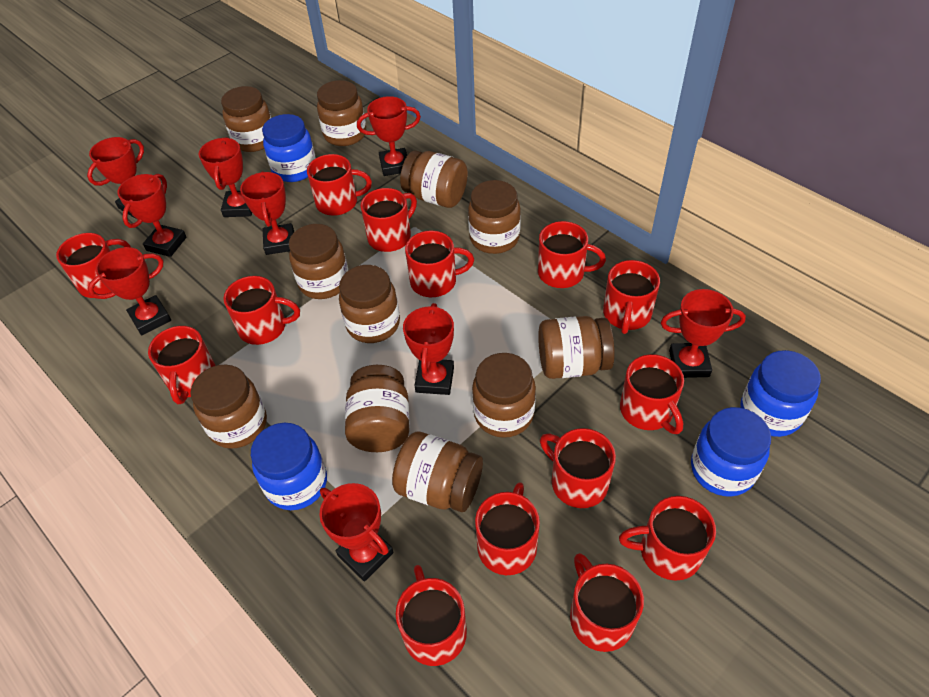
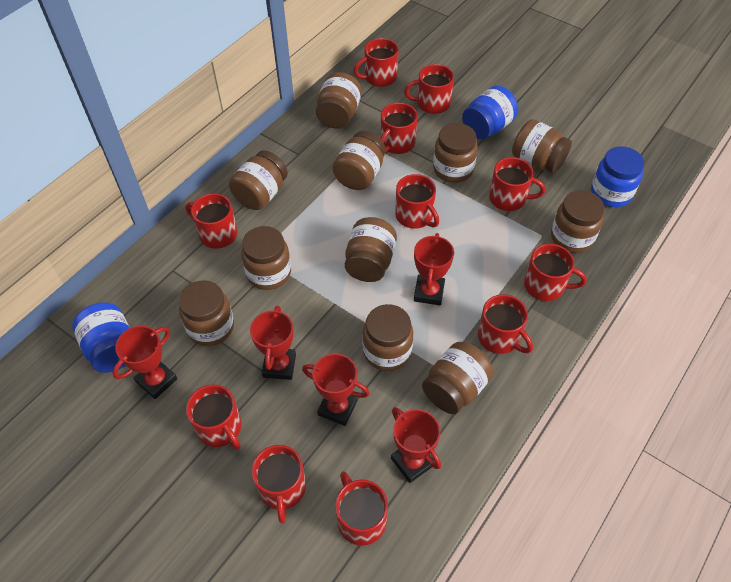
blue jar: 4 -> 3
red mug: 14 -> 11
red trophy: 9 -> 5

